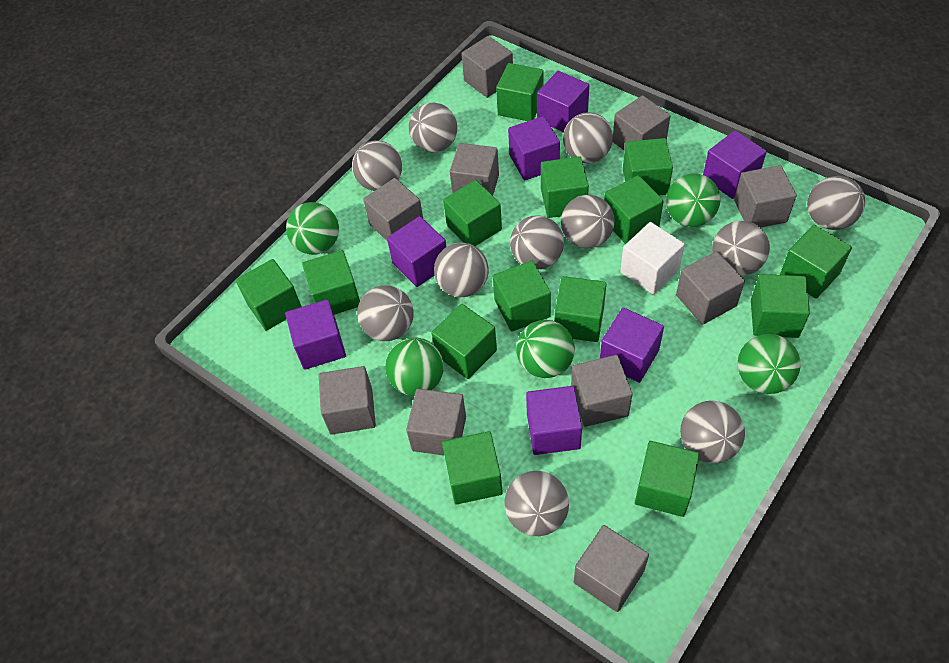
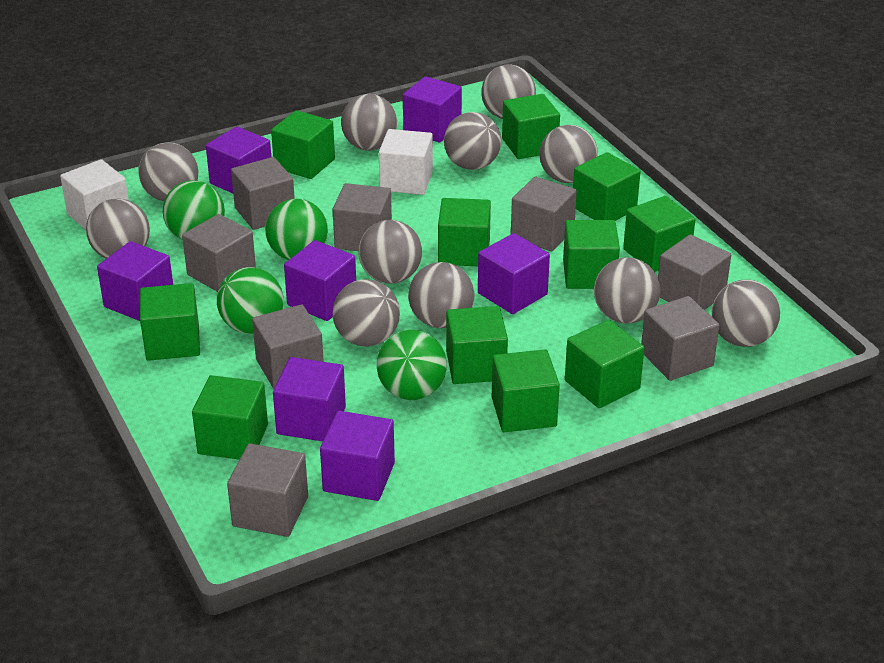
green ball: 5 -> 4
green cube: 14 -> 11
grey cube: 10 -> 8
white cube: 1 -> 2

